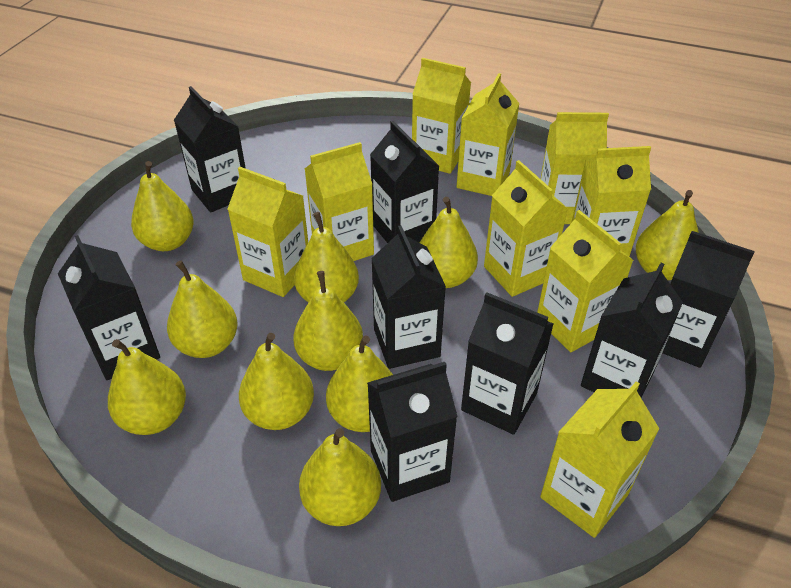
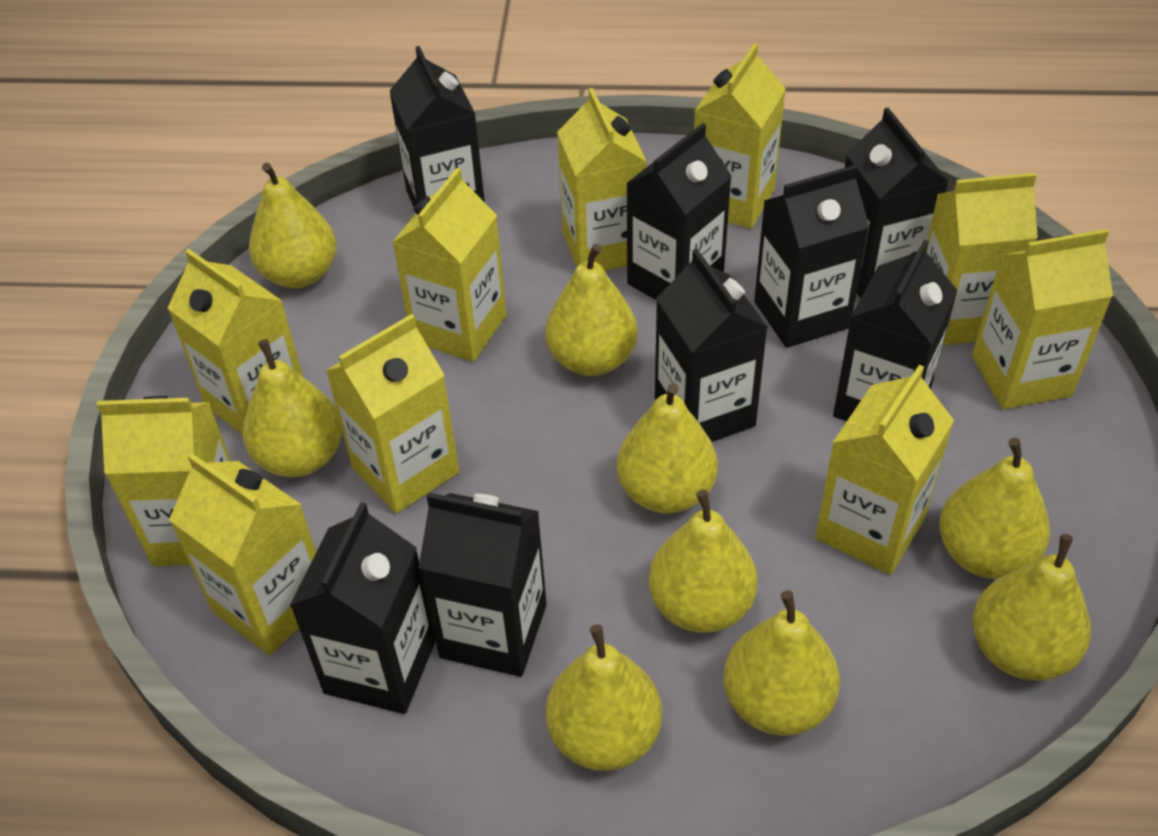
yellow carton: 9 -> 10
yellow pear: 10 -> 9

